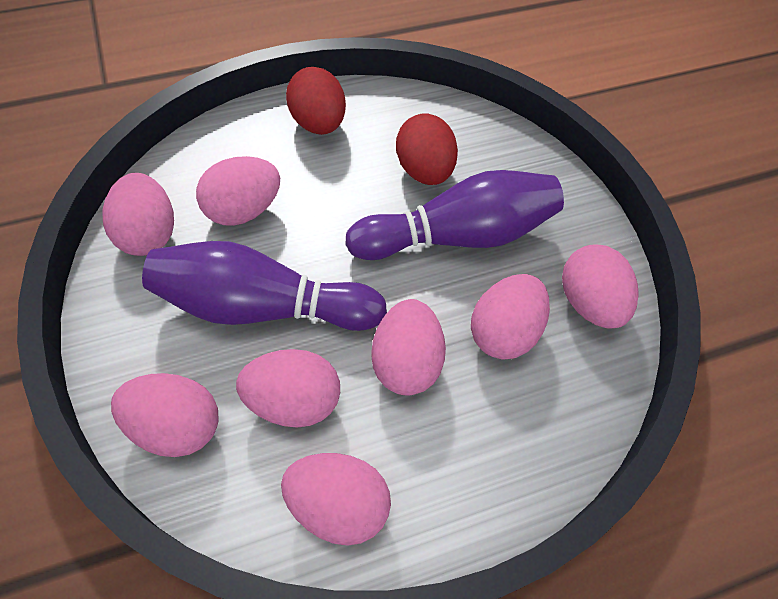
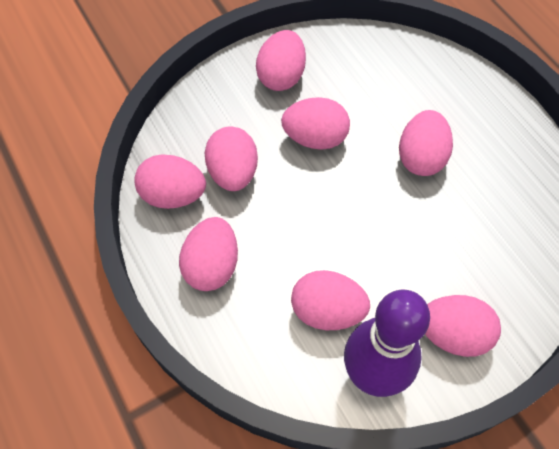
purple bowling pin: 2 -> 1
red egg: 2 -> 0

